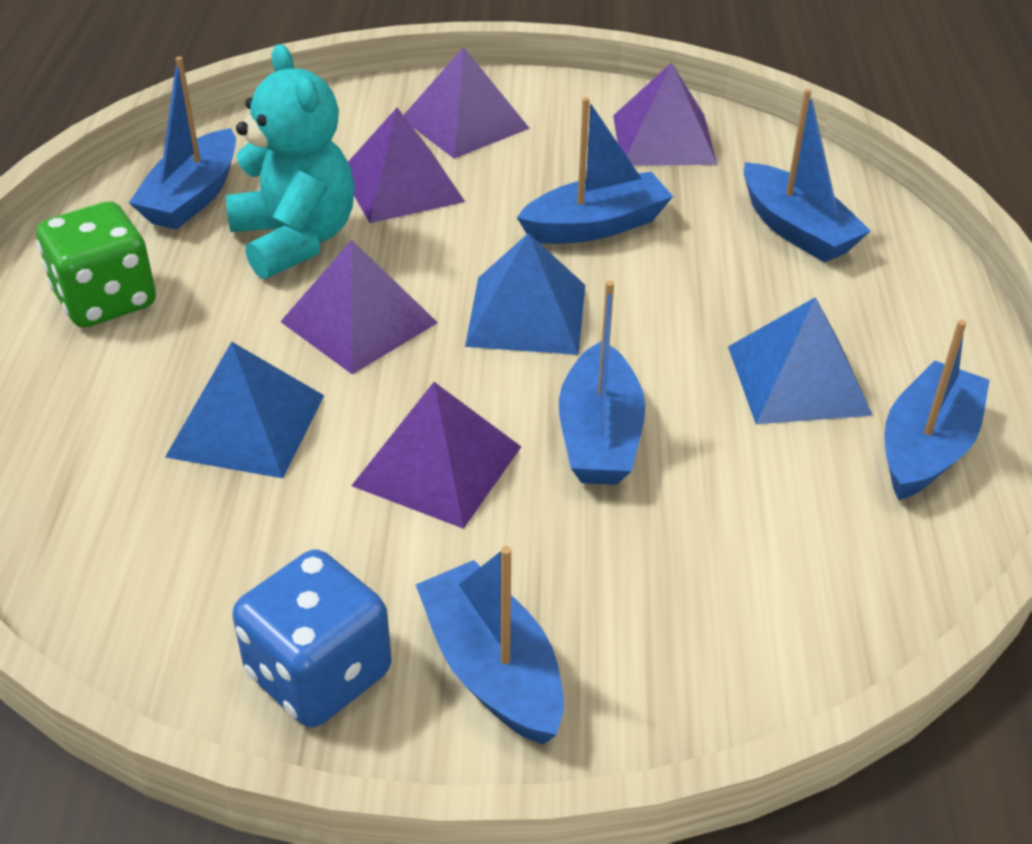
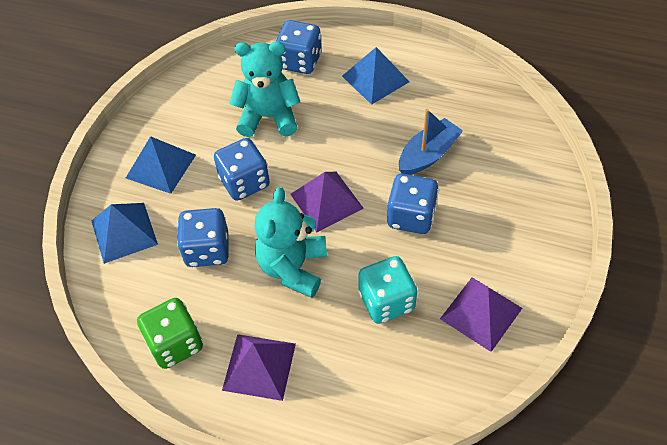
blue boat: 6 -> 1
blue dice: 1 -> 4
purple pyramid: 5 -> 3
turquoise dice: 0 -> 1
turquoise teddy bear: 1 -> 2

